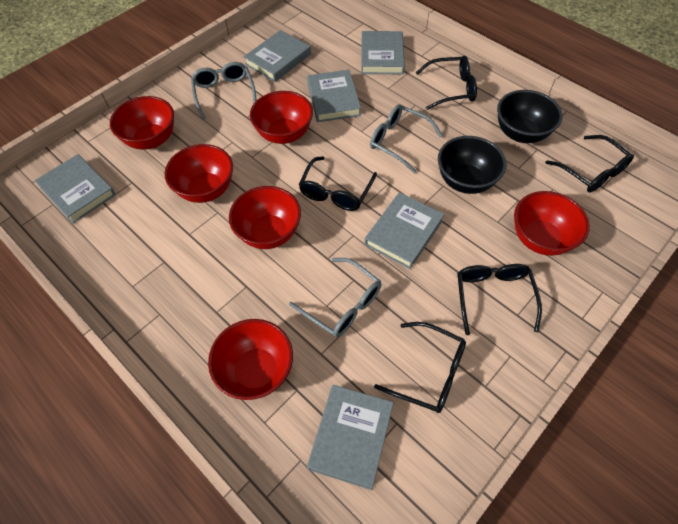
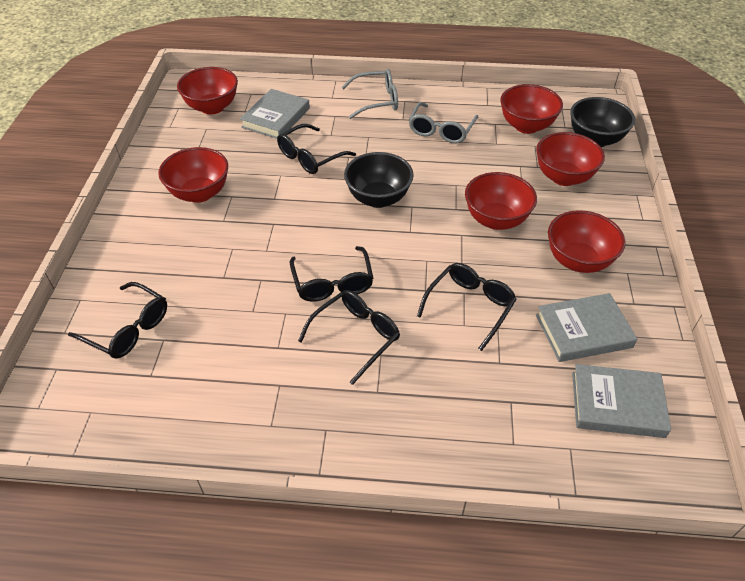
grey book: 6 -> 3
grey glasses: 3 -> 2

